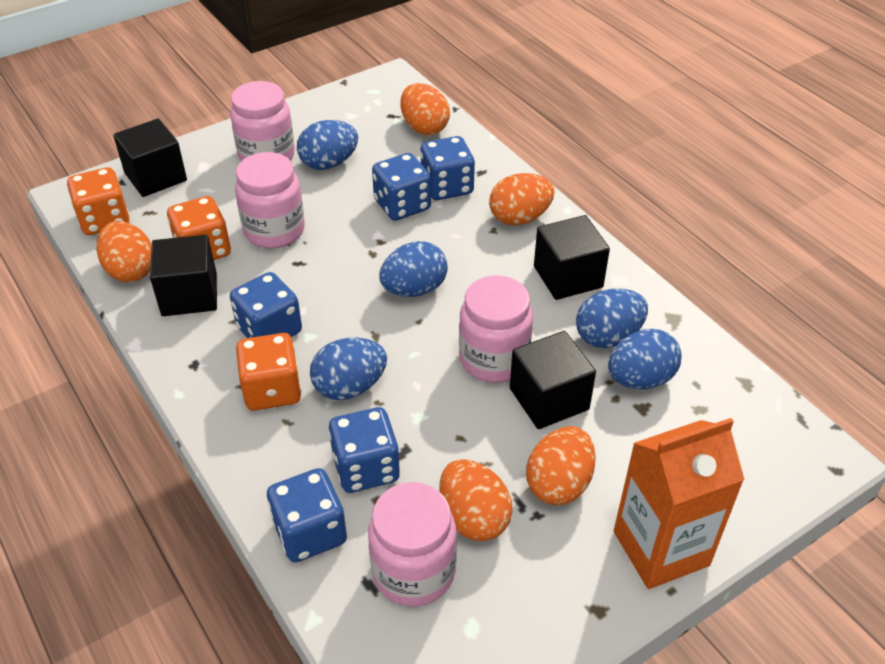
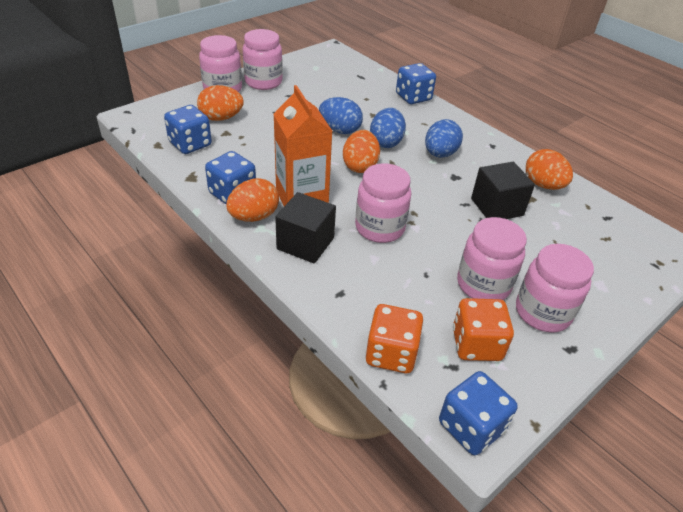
black cube: 4 -> 2
blue dice: 5 -> 4
blue egg: 5 -> 3
orange dice: 3 -> 2
orange egg: 5 -> 4
pink jar: 4 -> 5

